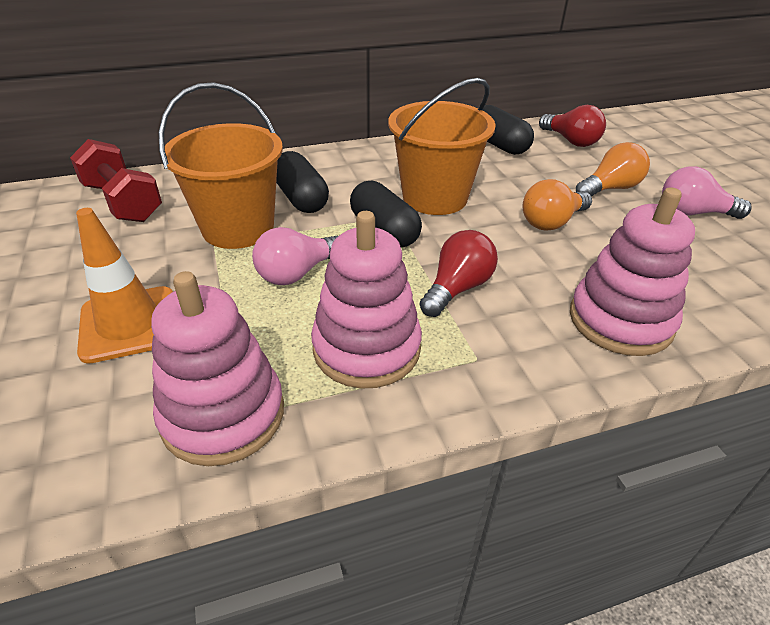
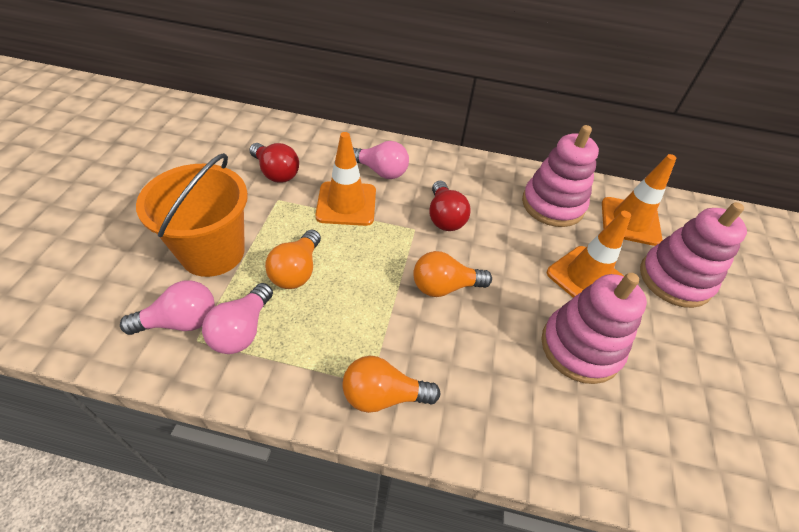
black capsule: 3 -> 0
orange bucket: 2 -> 1
orange light bulb: 2 -> 3
orange traffic cone: 1 -> 3
pink light bulb: 2 -> 3
red dumbbell: 1 -> 0

